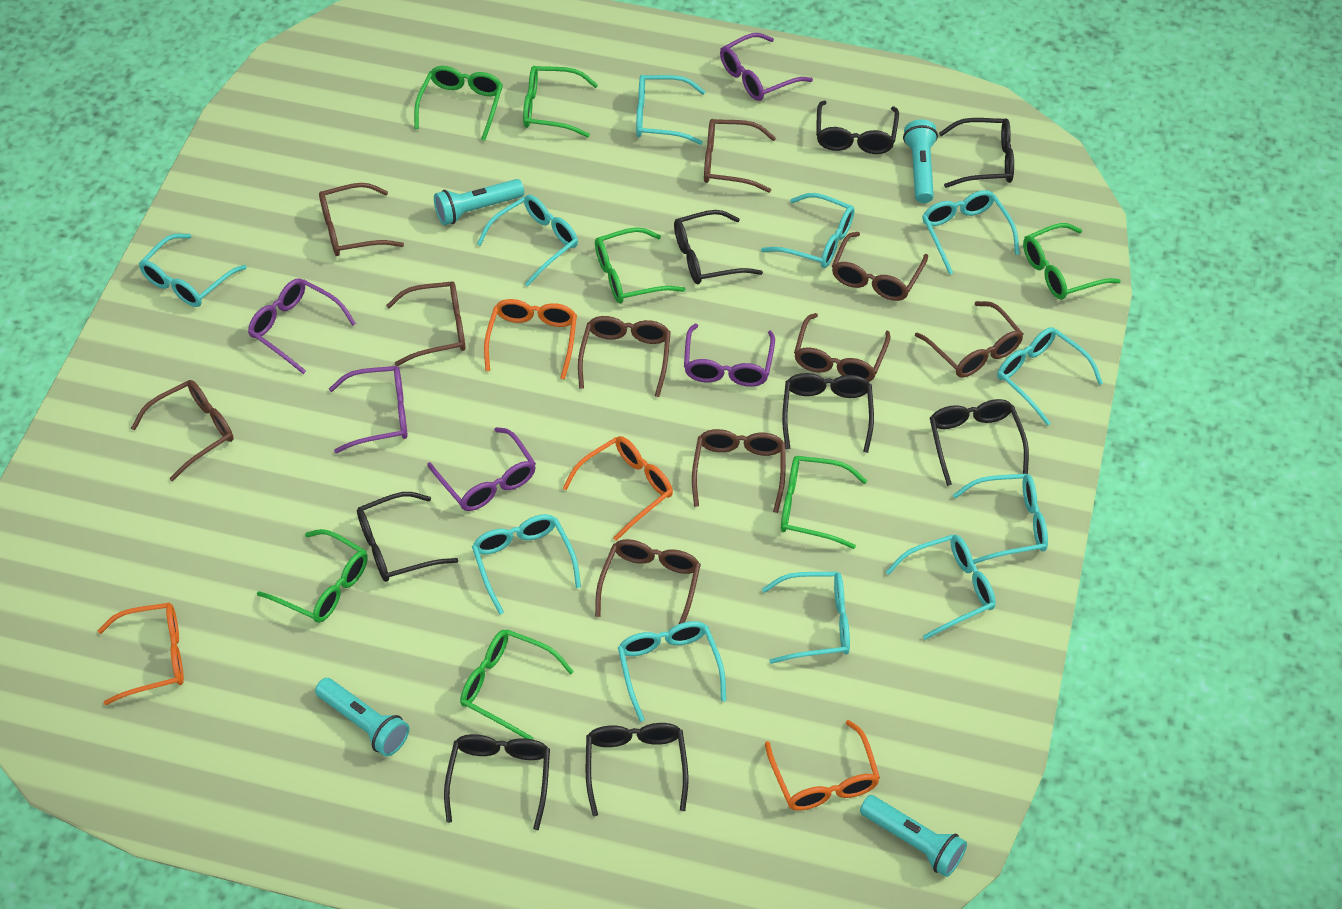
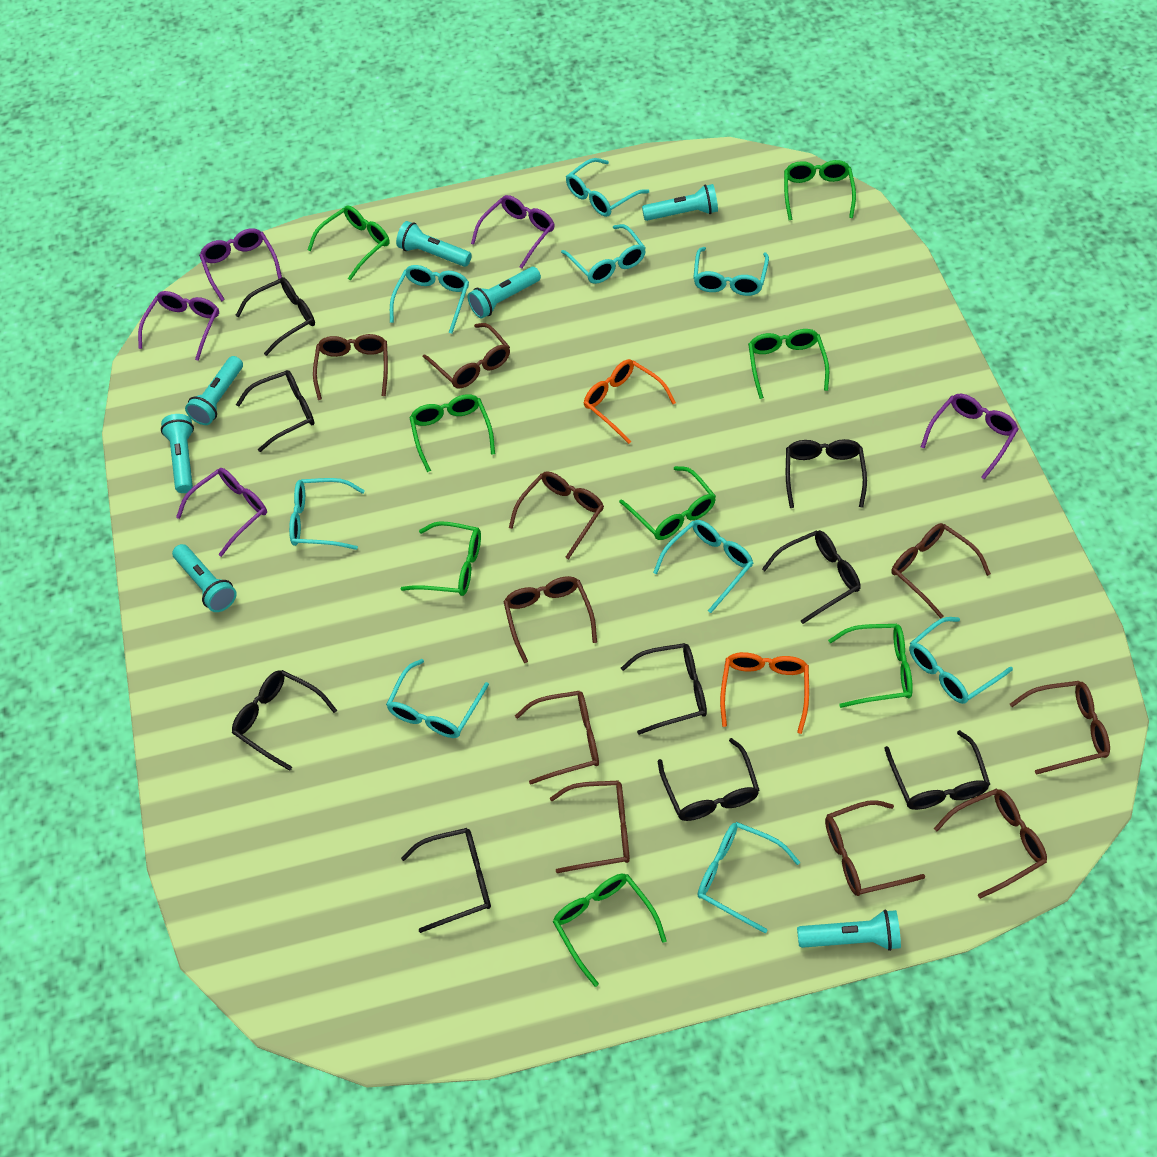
black glasses: 8 -> 9
green glasses: 7 -> 8
orange glasses: 4 -> 2
turquoise flashlight: 4 -> 7
turquoise glasses: 11 -> 9

